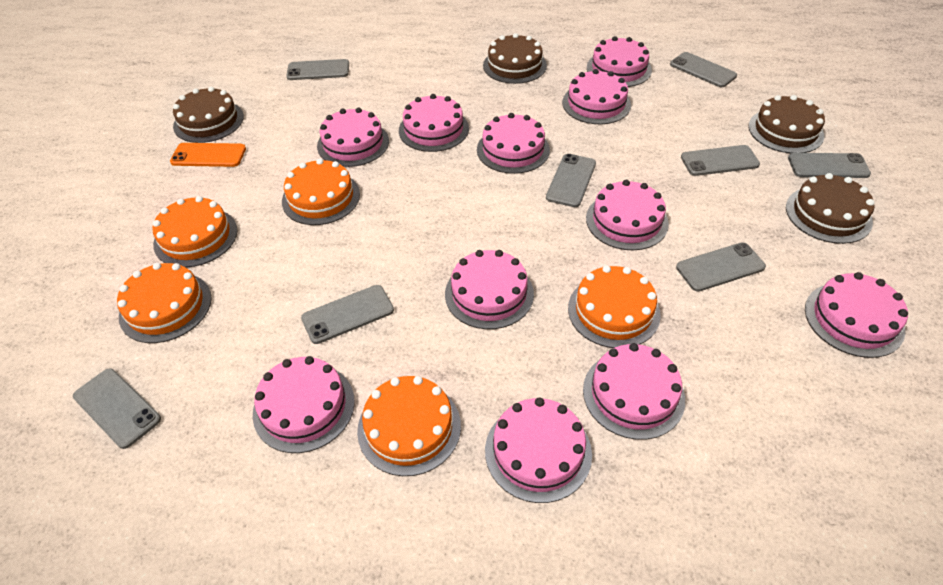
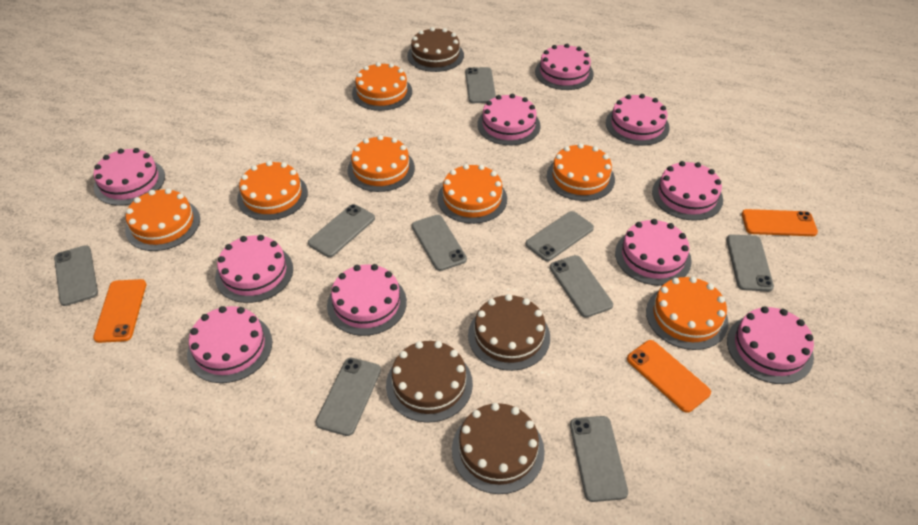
grey phone: 8 -> 9
orange cake: 5 -> 7
orange phone: 1 -> 3
pink cake: 11 -> 10

